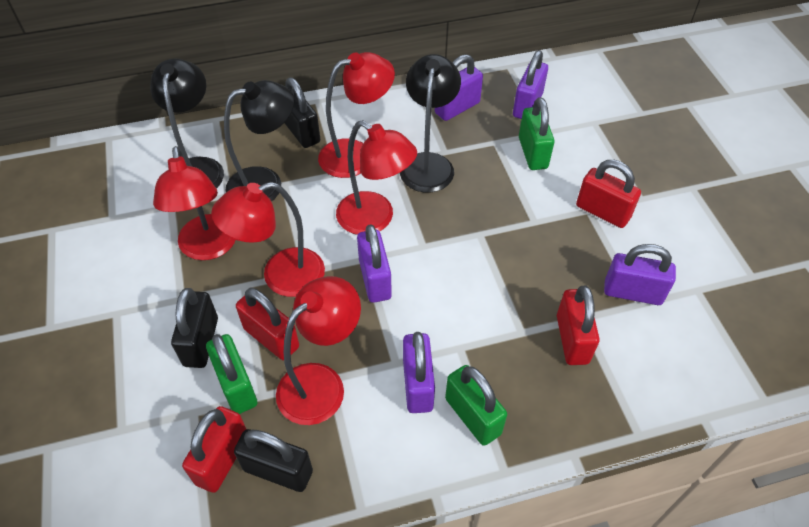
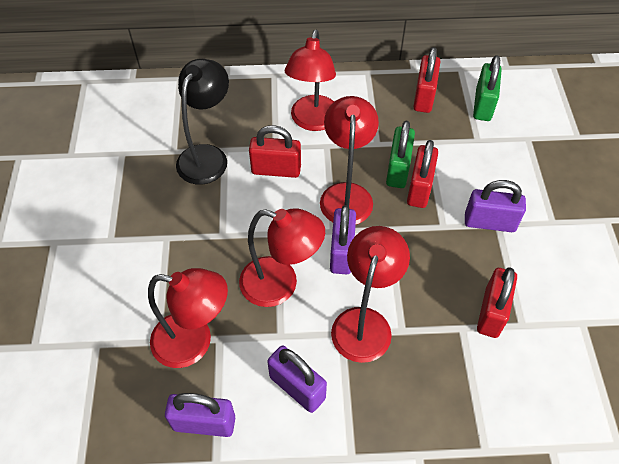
black lamp: 3 -> 1
black padlock: 3 -> 0
green padlock: 3 -> 2
purple padlock: 5 -> 4

